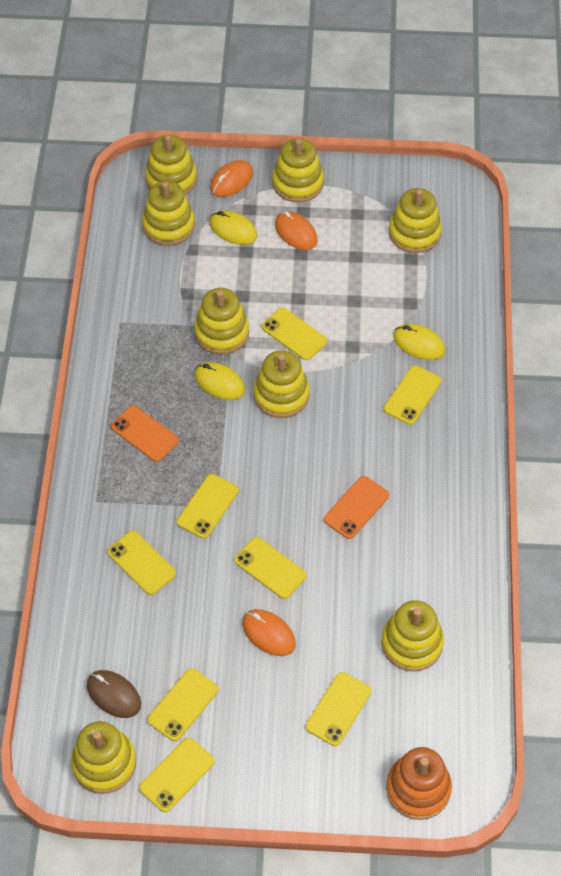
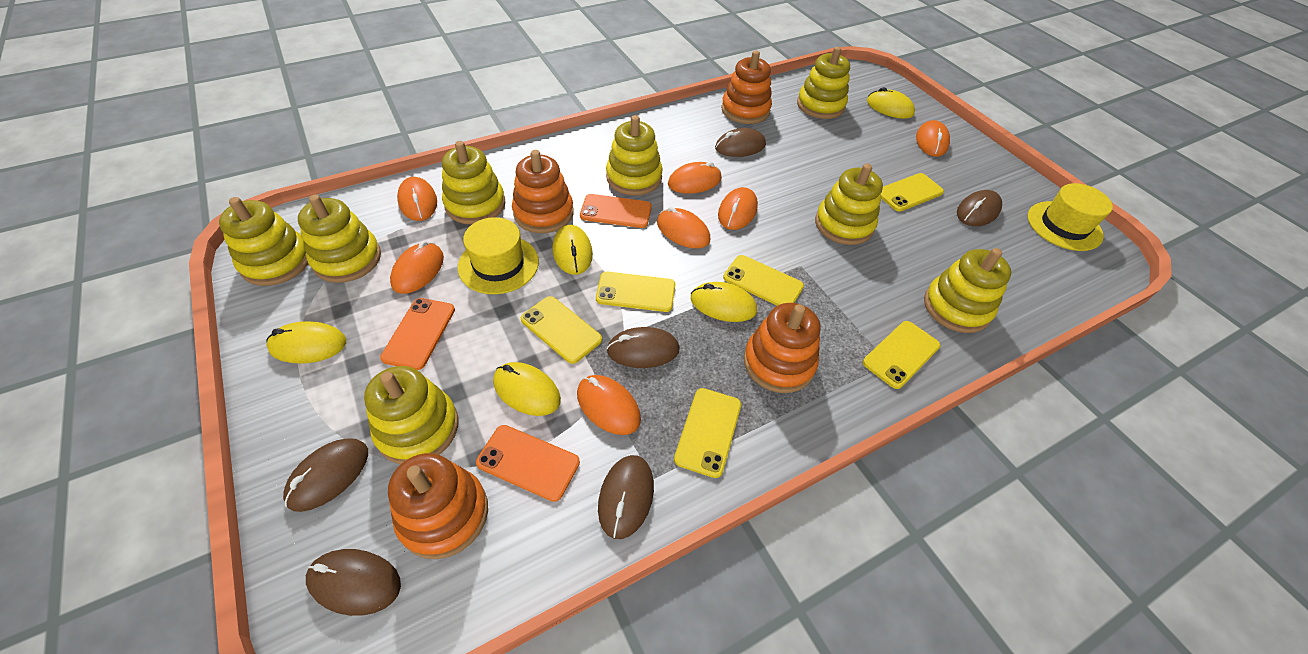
brown mouse: 1 -> 6
orange mouse: 3 -> 7
orange phone: 2 -> 3
orange stacking toy: 1 -> 4
yellow hat: 0 -> 2
yellow mouse: 3 -> 5
yellow phone: 8 -> 6

